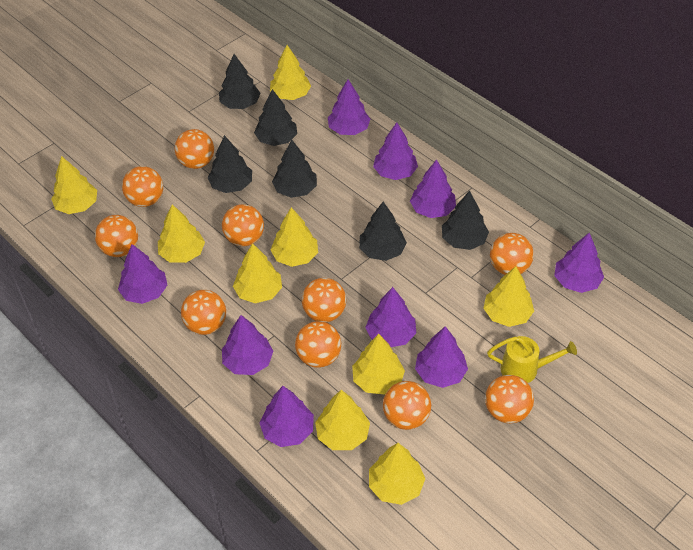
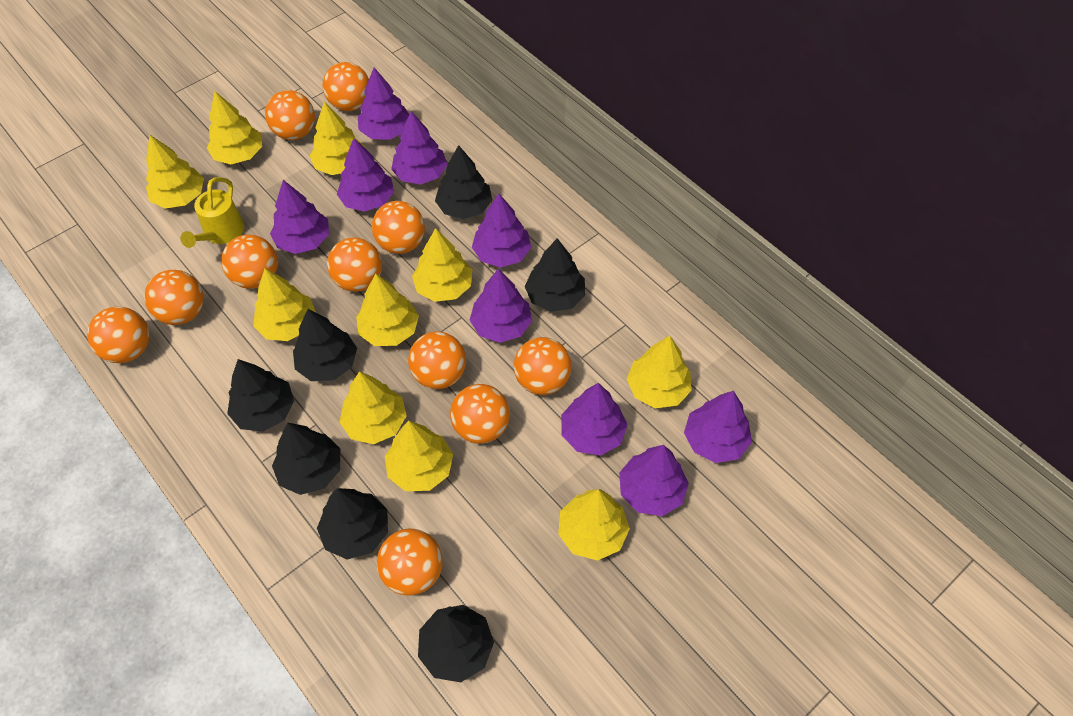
black tree: 6 -> 7
orange ball: 10 -> 11
yellow tree: 9 -> 10

